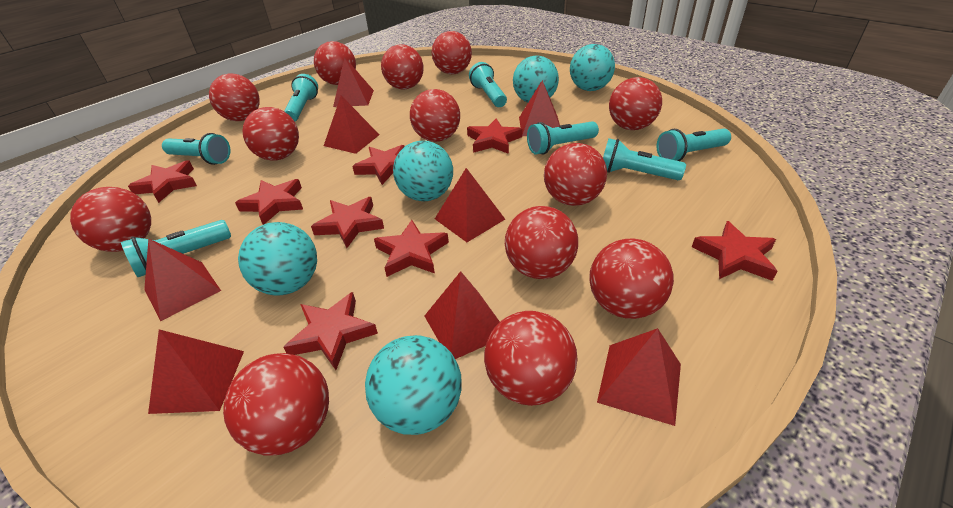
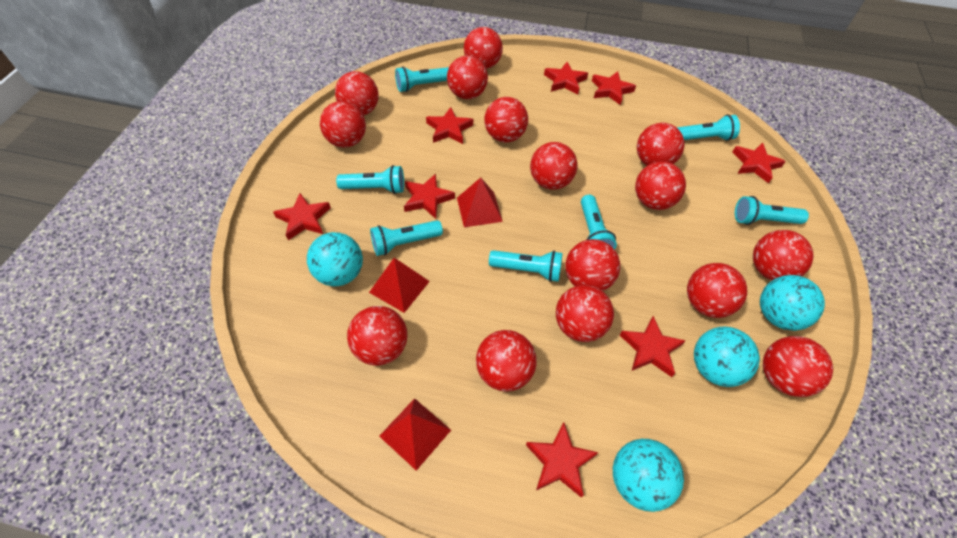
red ball: 13 -> 15
red pyramid: 8 -> 3
turquoise ball: 5 -> 4

